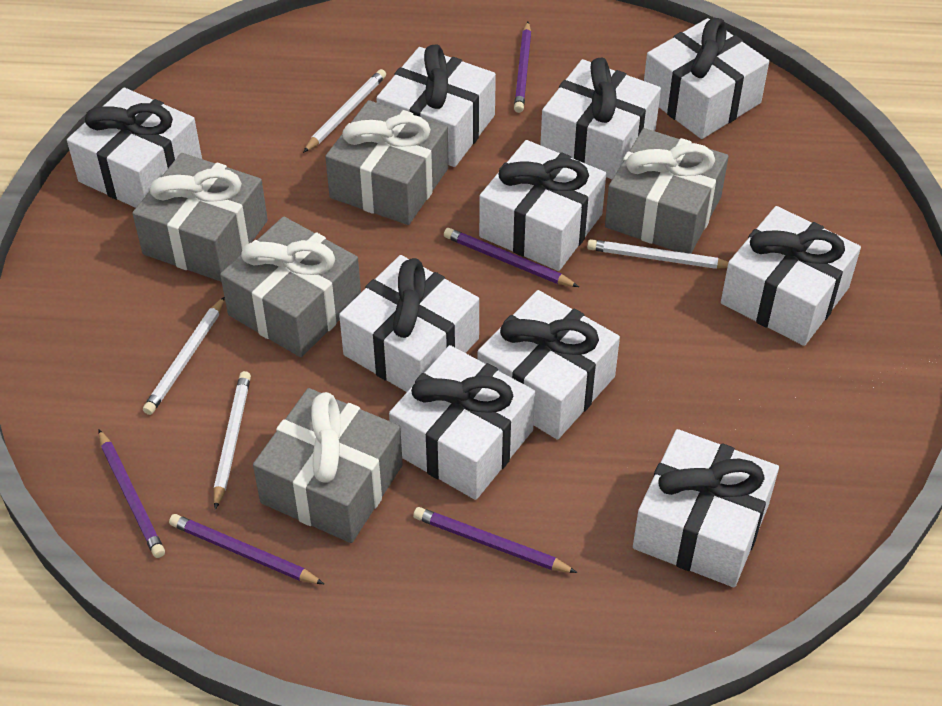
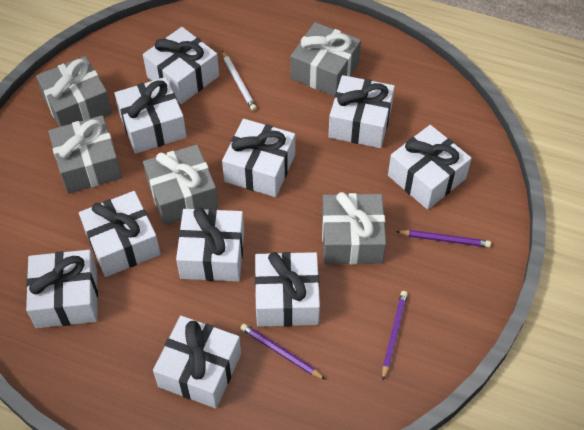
purple pencil: 5 -> 3
white pencil: 4 -> 1

